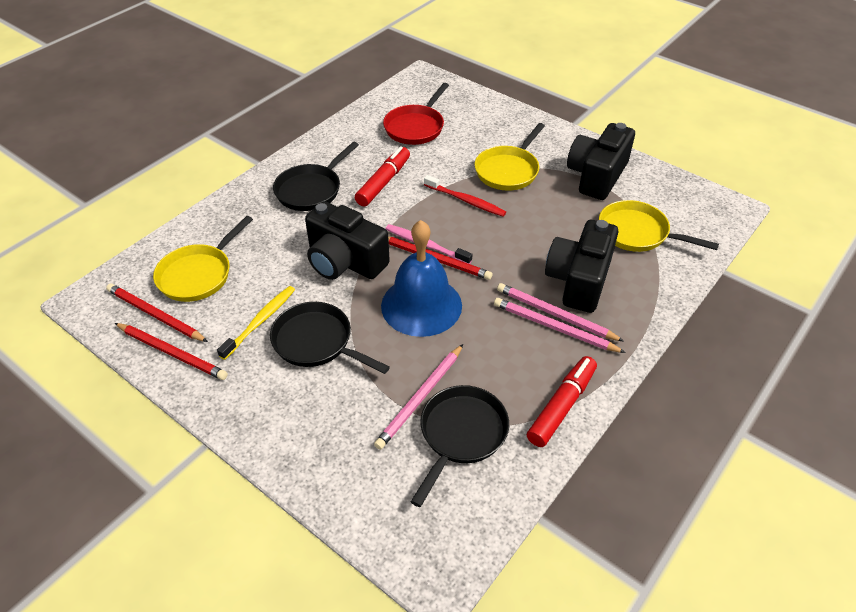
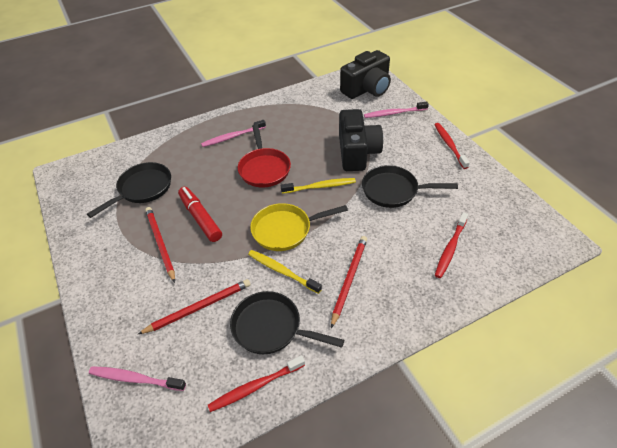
black camera: 3 -> 2
blue bell: 1 -> 0
pink pencil: 3 -> 0
pink toothbrush: 1 -> 3
red marker: 2 -> 1
red toothbrush: 1 -> 3
yellow pan: 3 -> 1
yellow toothbrush: 1 -> 2

